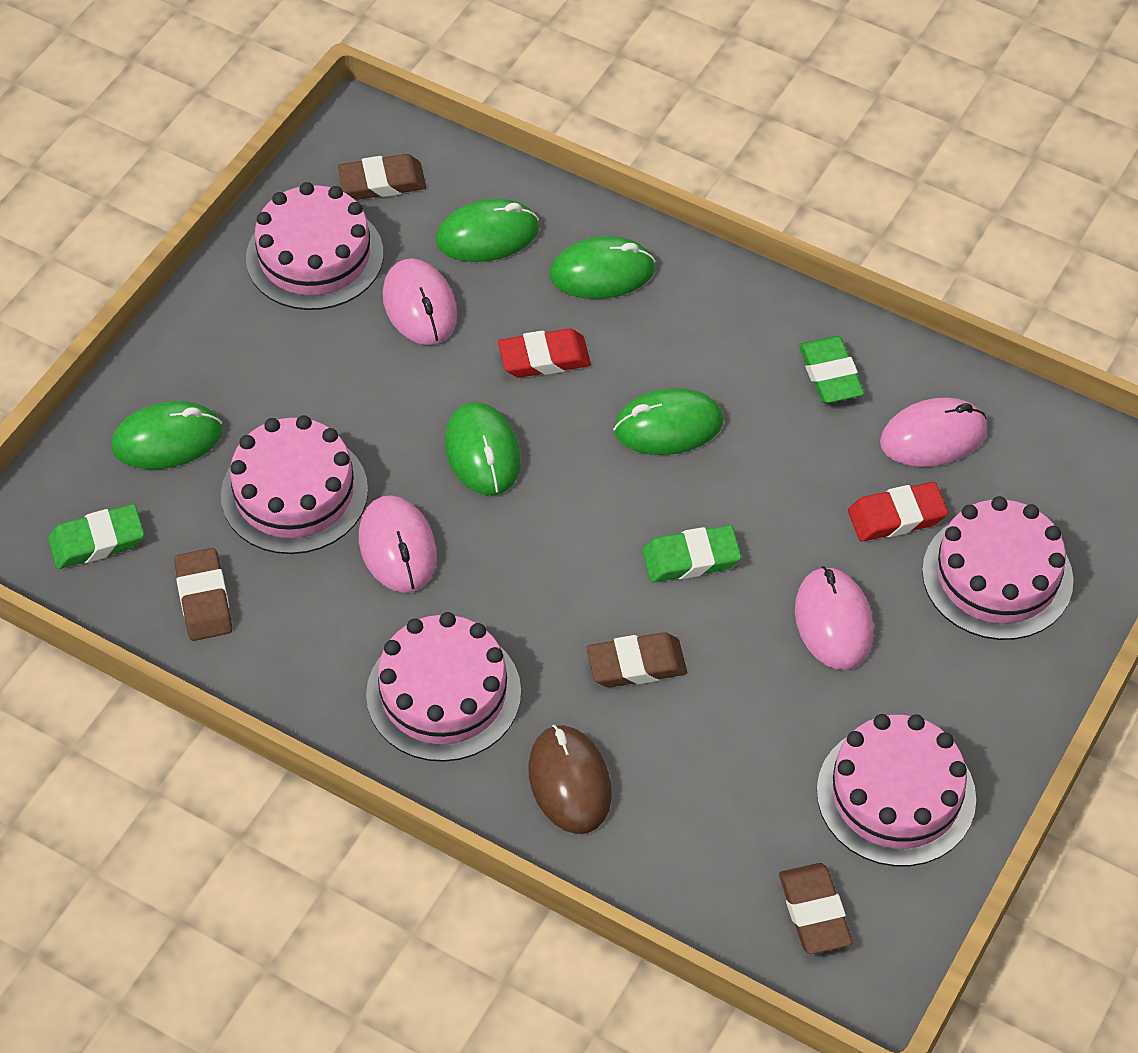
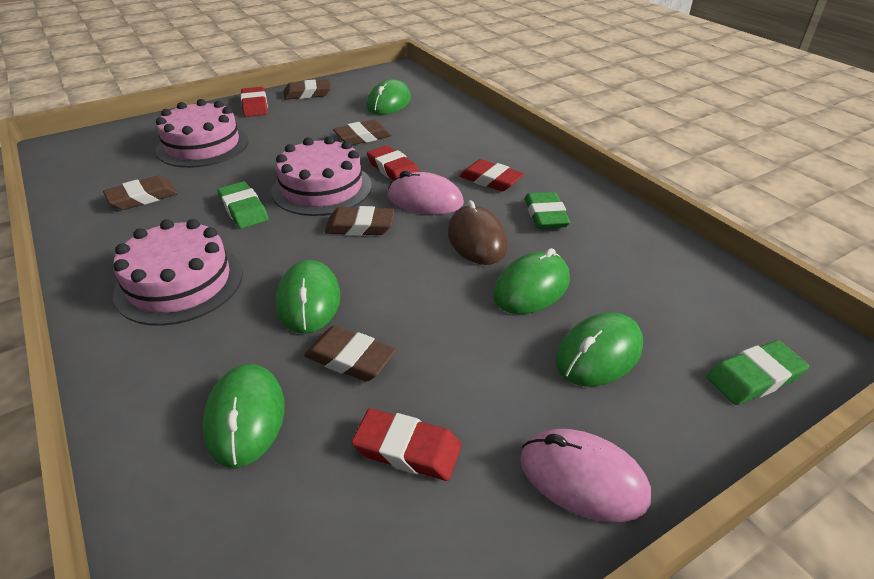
brown eraser: 4 -> 5
pink cake: 5 -> 3
pink mouse: 4 -> 2
red eraser: 2 -> 4

